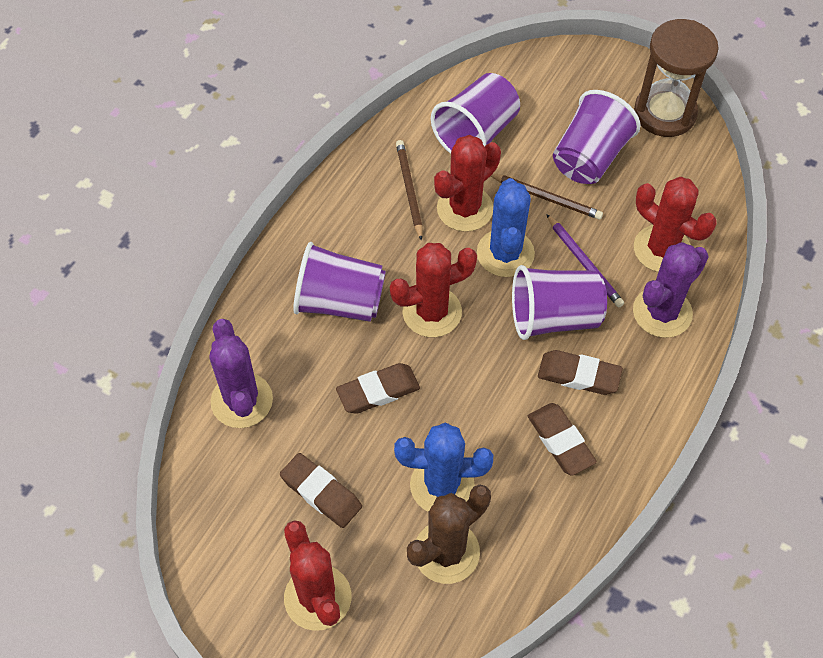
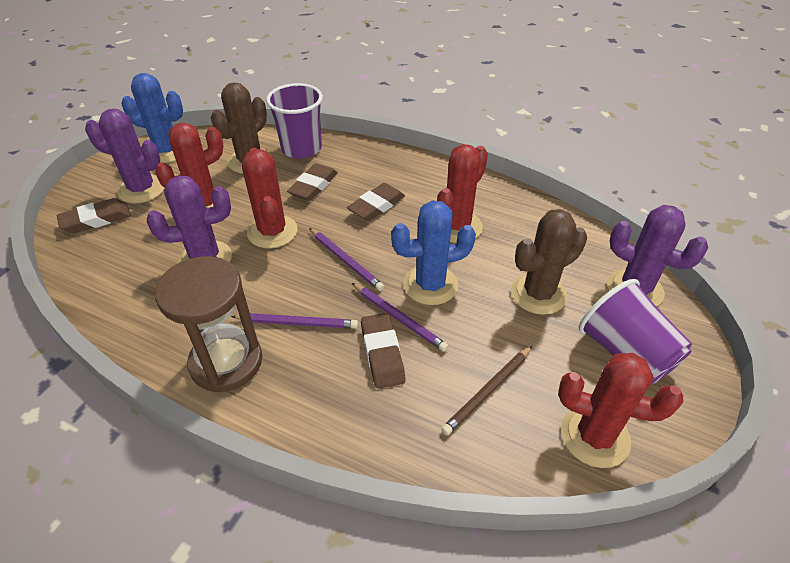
brown cactus: 1 -> 2
brown pencil: 2 -> 1
purple cactus: 2 -> 3
purple cup: 4 -> 2
purple pencil: 1 -> 3

